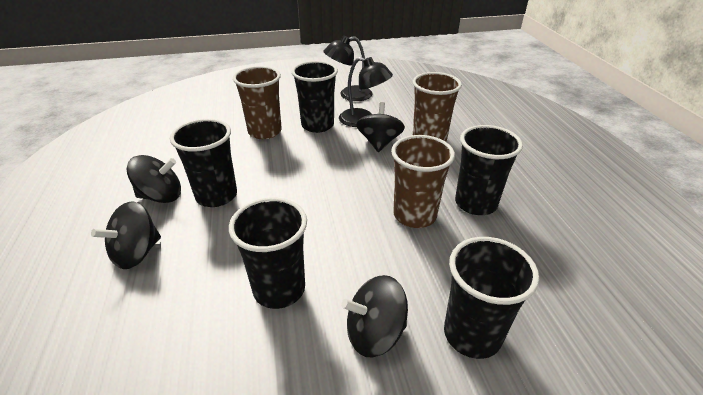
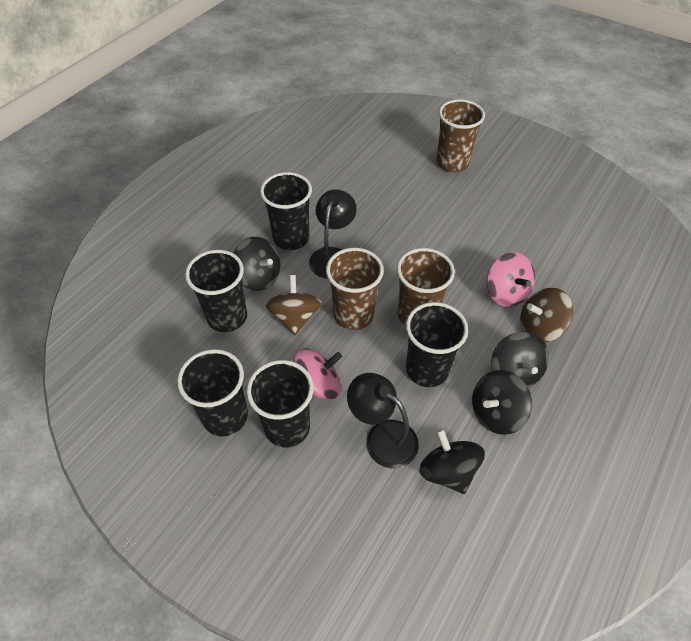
brown spinning top: 0 -> 2
pink spinning top: 0 -> 2

